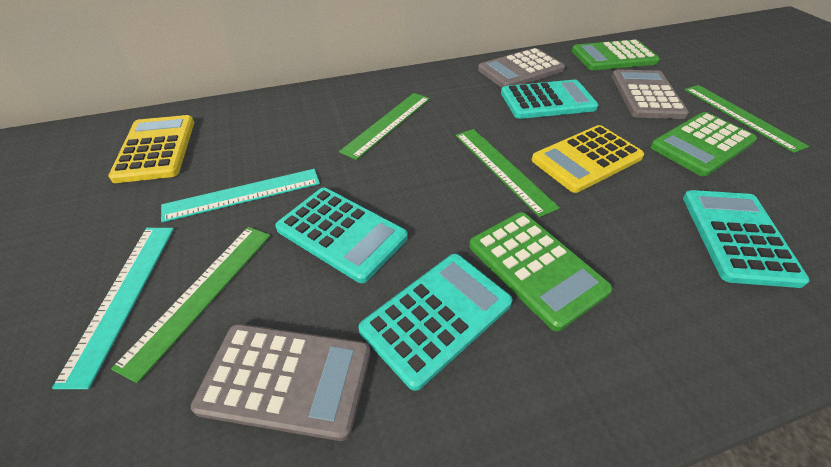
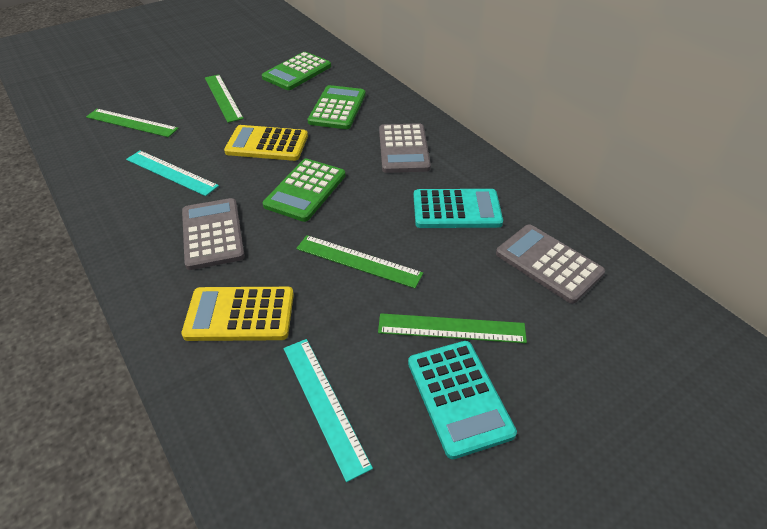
turquoise calculator: 4 -> 2

